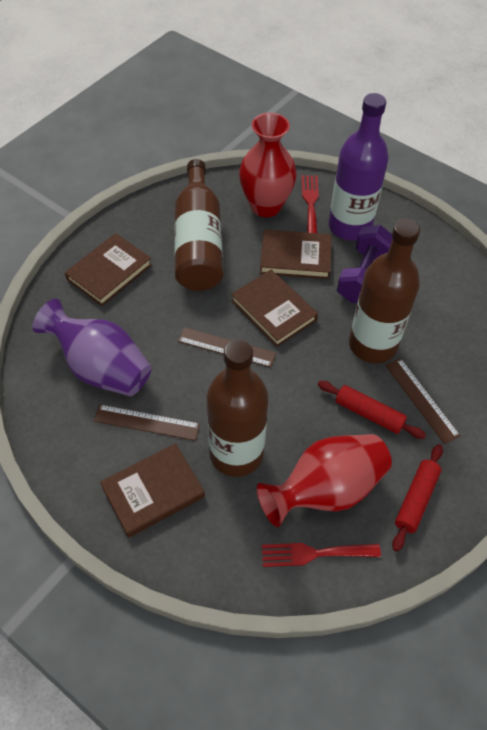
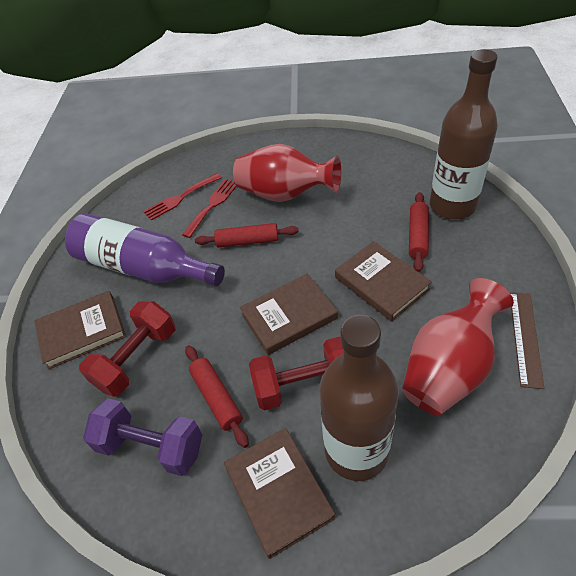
brown bottle: 3 -> 2
brown ruler: 3 -> 1
purple vase: 1 -> 0
red dumbbell: 0 -> 2
red rolling pin: 2 -> 3

